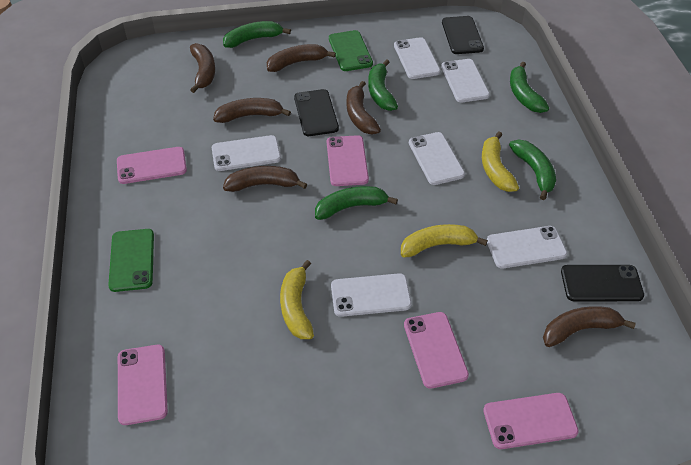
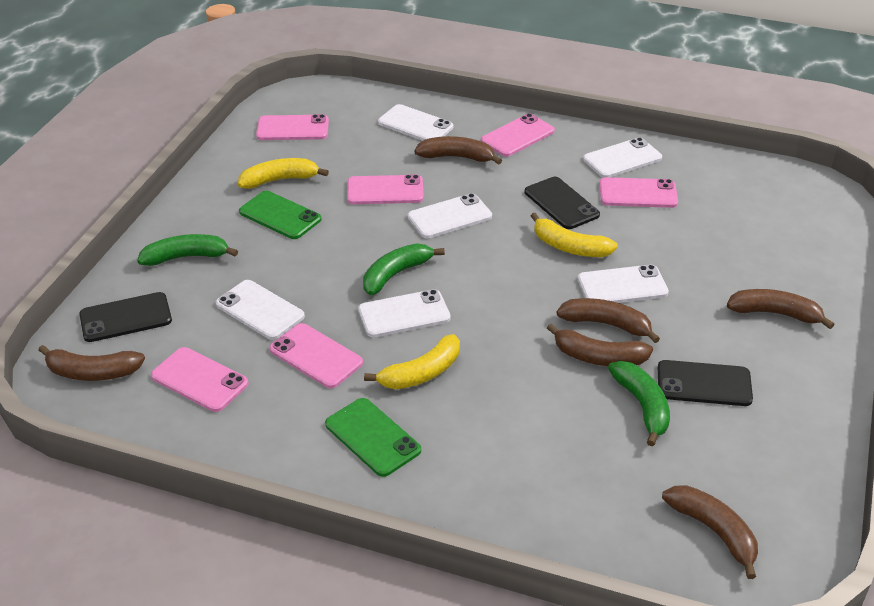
green banana: 5 -> 3
pink phone: 5 -> 6

